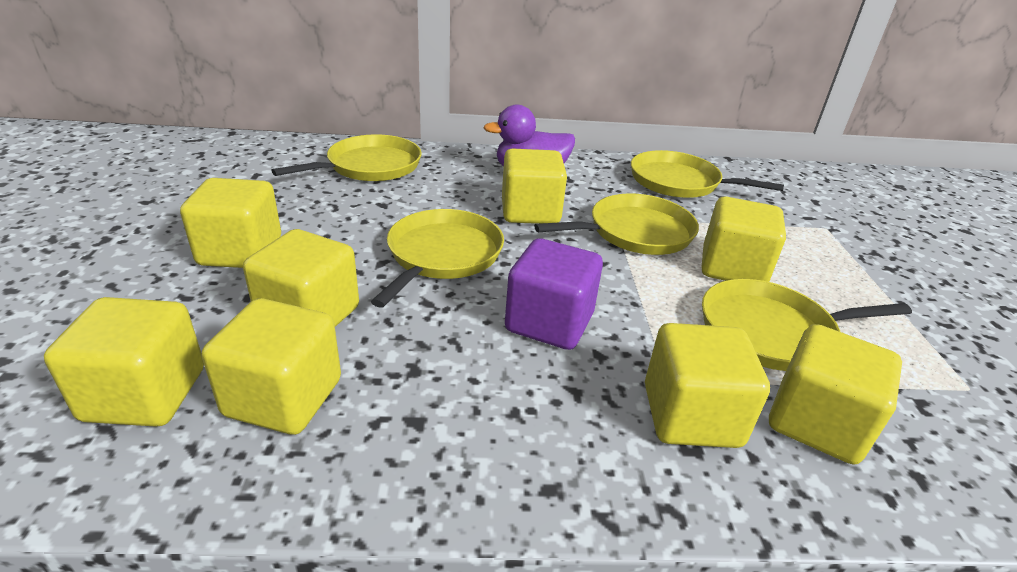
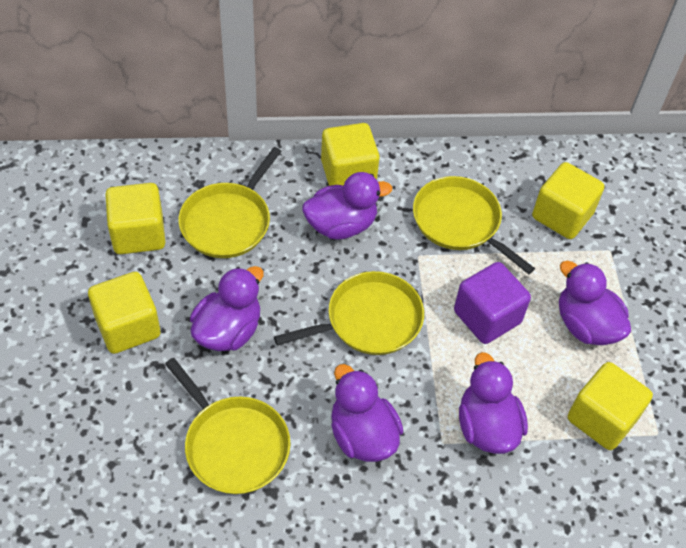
purple duck: 1 -> 5
yellow cube: 8 -> 5
yellow pan: 5 -> 4

